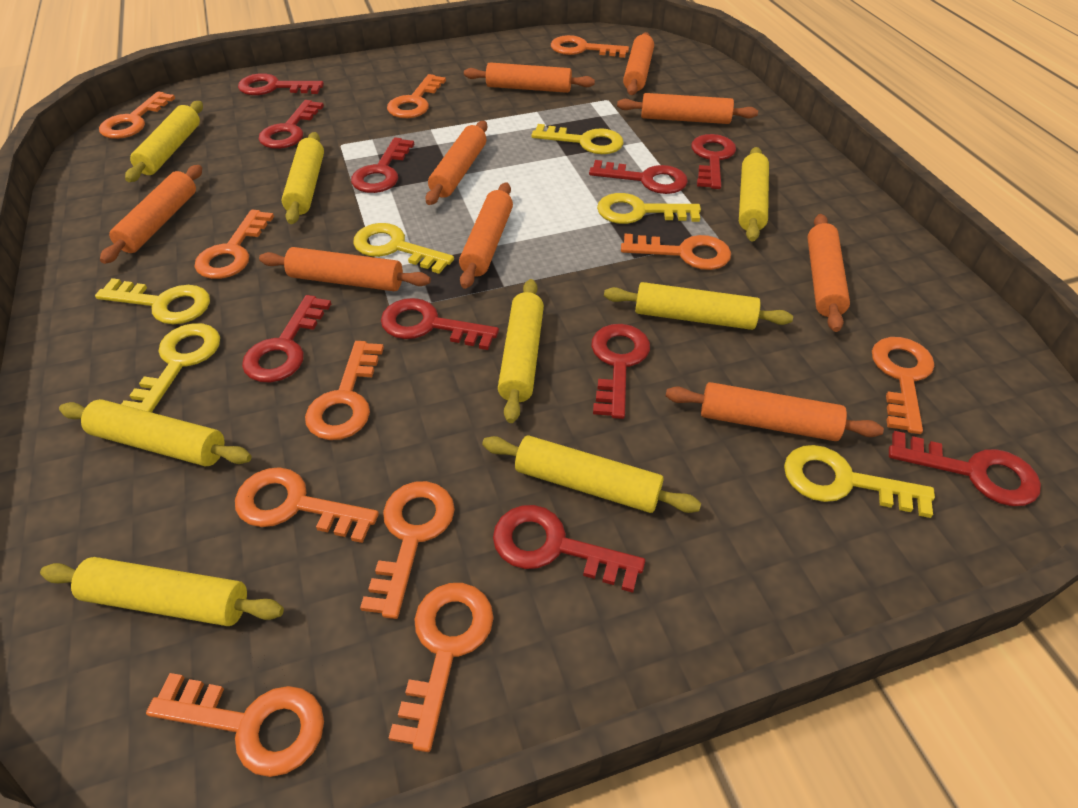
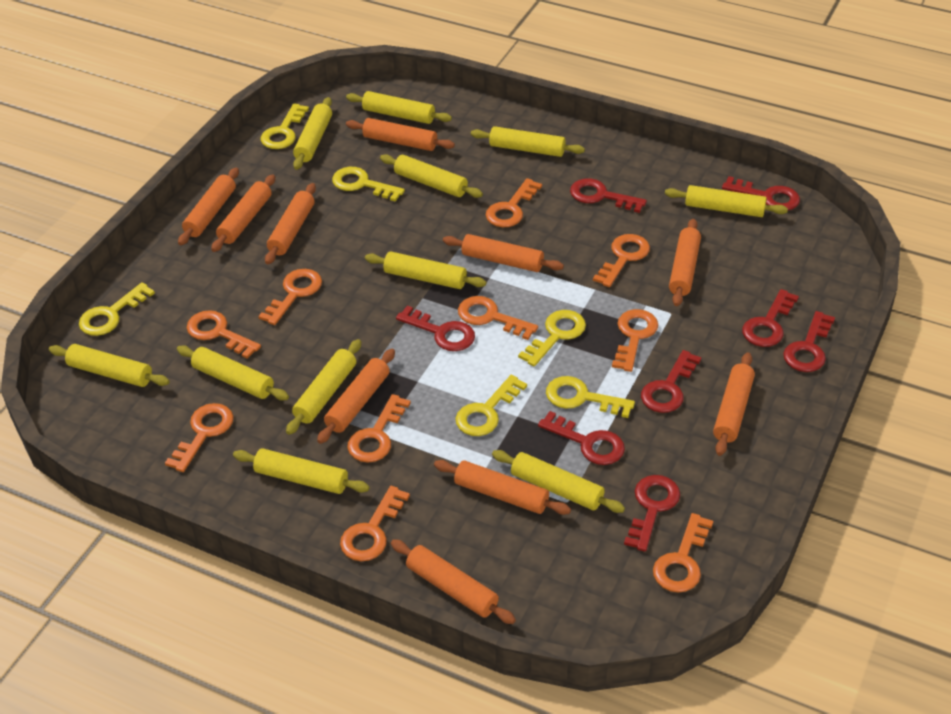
orange key: 11 -> 10
orange rolling pin: 9 -> 10
red key: 10 -> 8
yellow rolling pin: 8 -> 11

